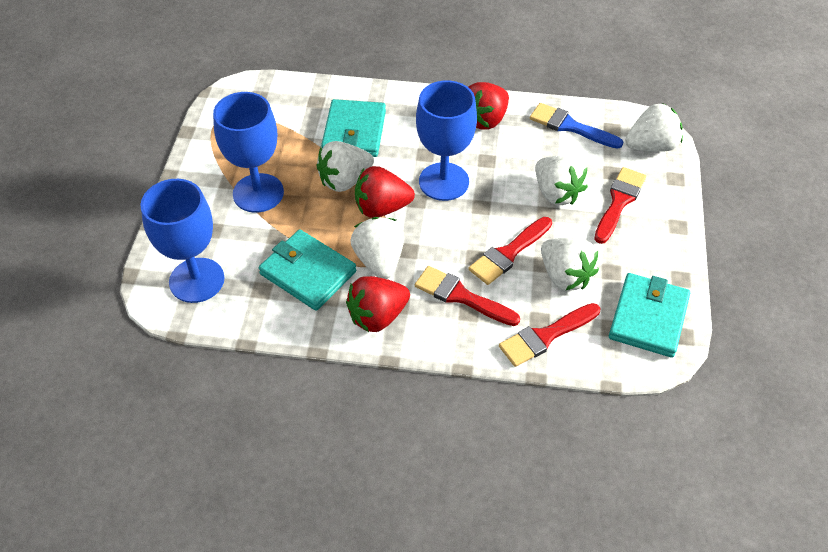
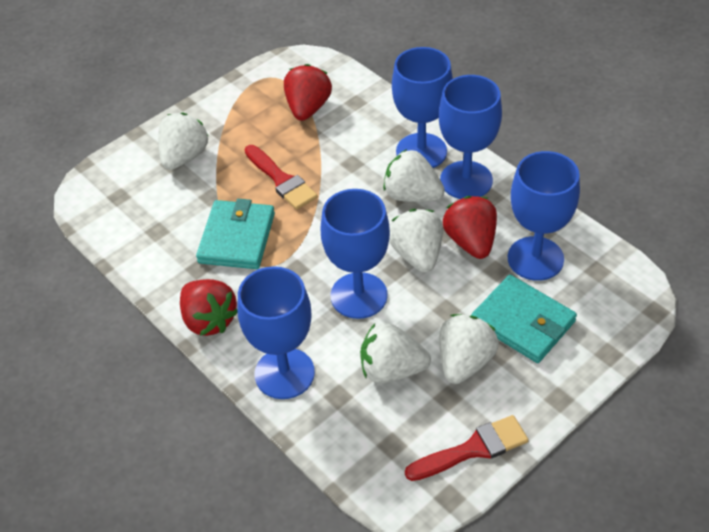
blue brush: 1 -> 0
blue goblet: 3 -> 5
red brush: 4 -> 2
turquoise wallet: 3 -> 2

